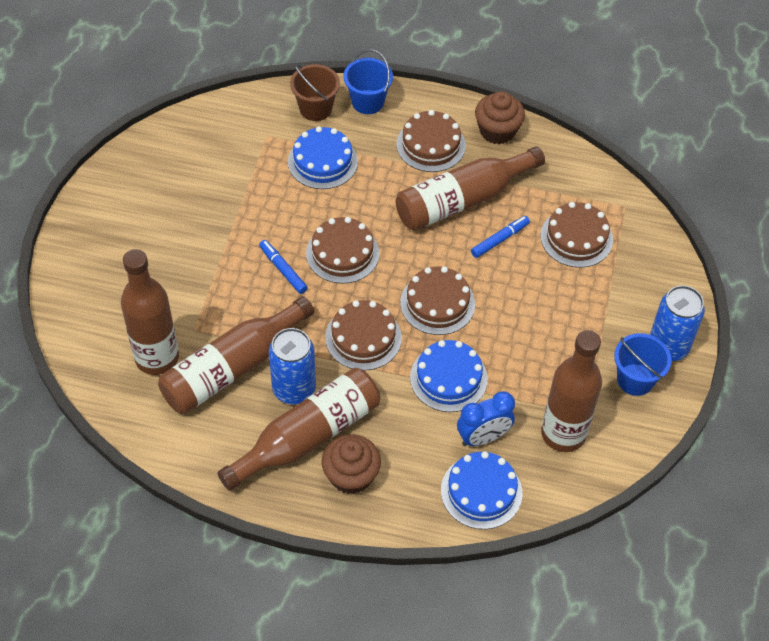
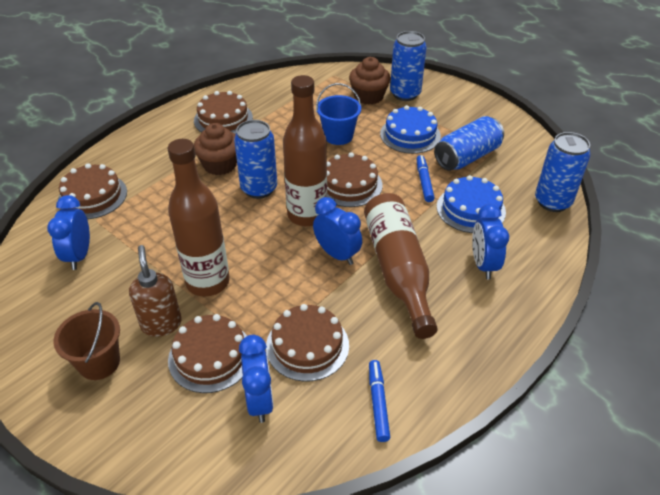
blue bucket: 2 -> 1
blue cake: 3 -> 2
blue can: 2 -> 4
blue clock: 1 -> 4
brown bottle: 5 -> 3
brown soap dispenser: 0 -> 1

